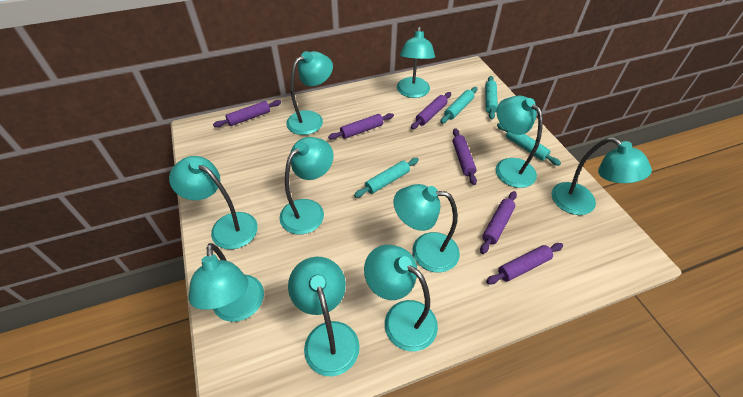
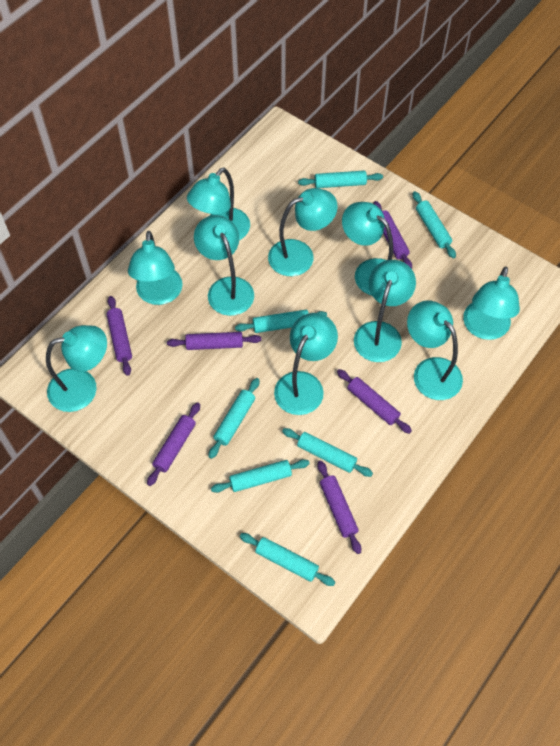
turquoise rolling pin: 4 -> 7

